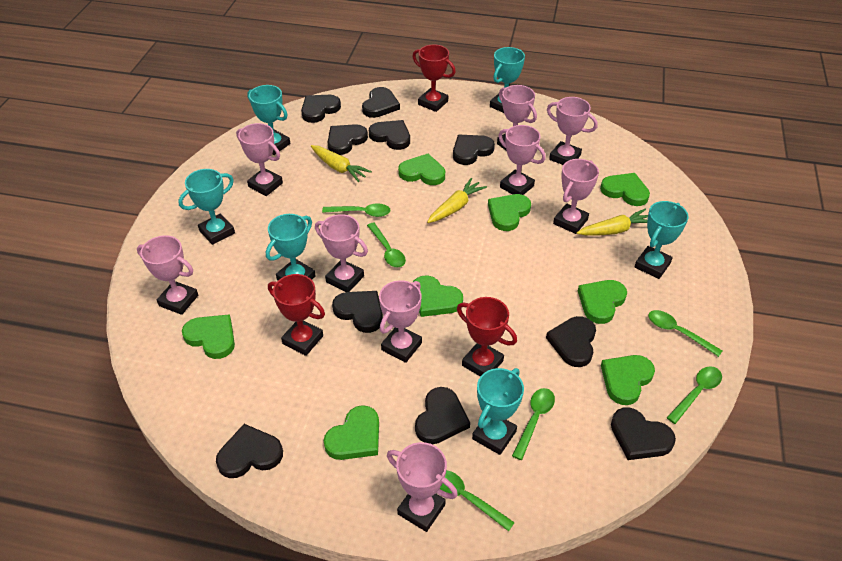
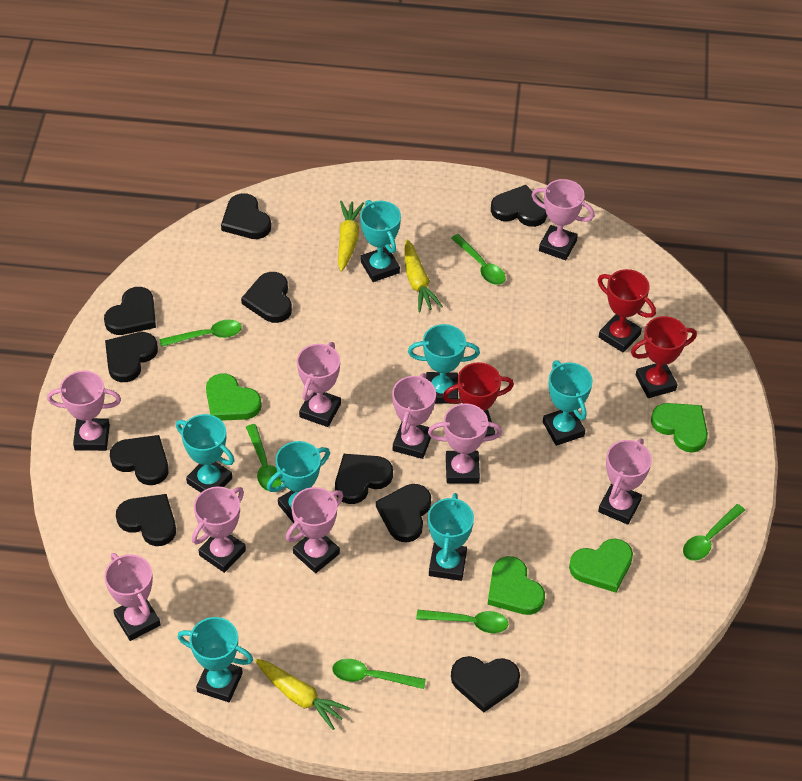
green heart: 8 -> 4
turquoise trophy: 6 -> 7

